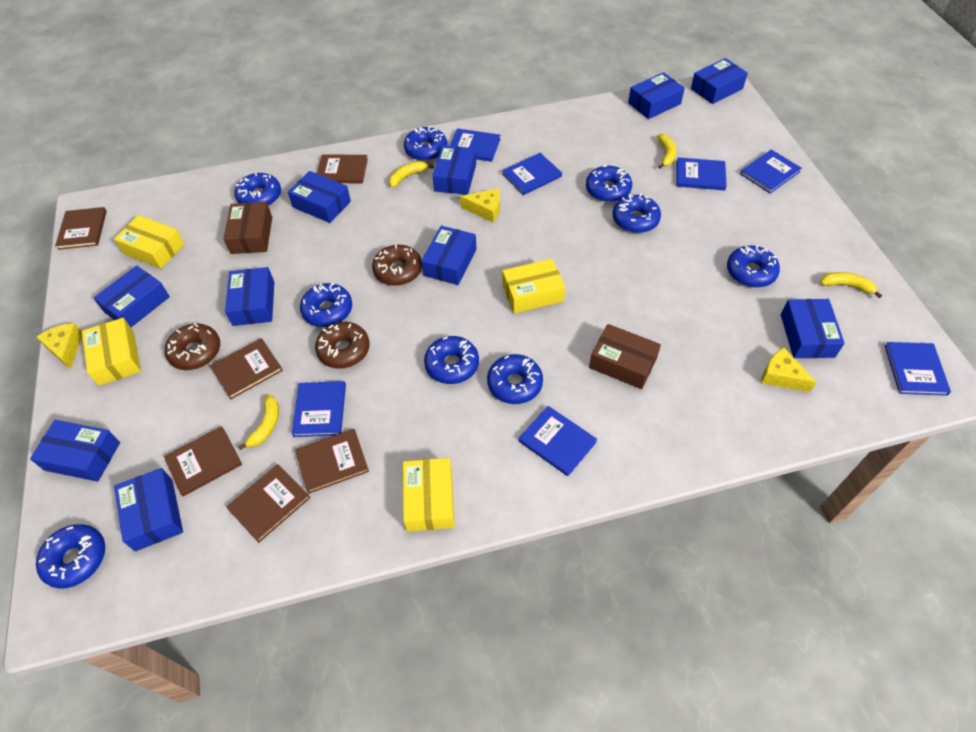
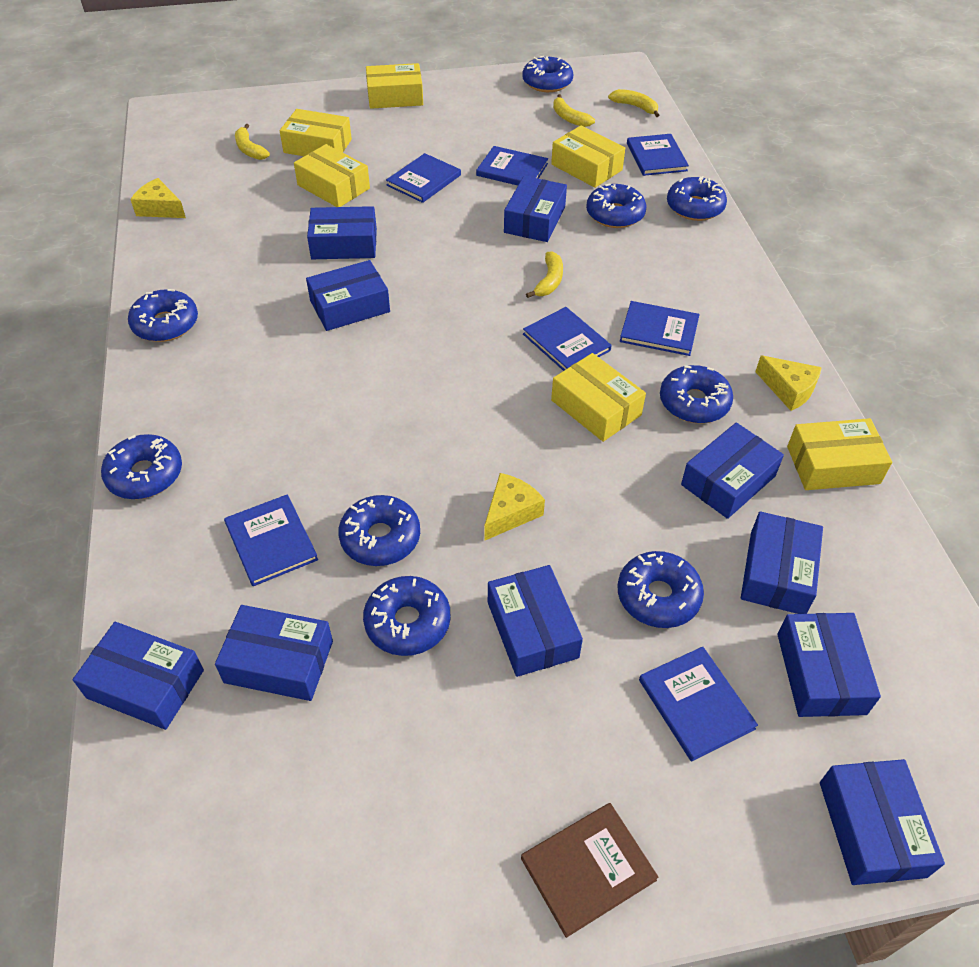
brown book: 6 -> 1
brown box: 2 -> 0
brown donut: 3 -> 0
yellow box: 4 -> 6

